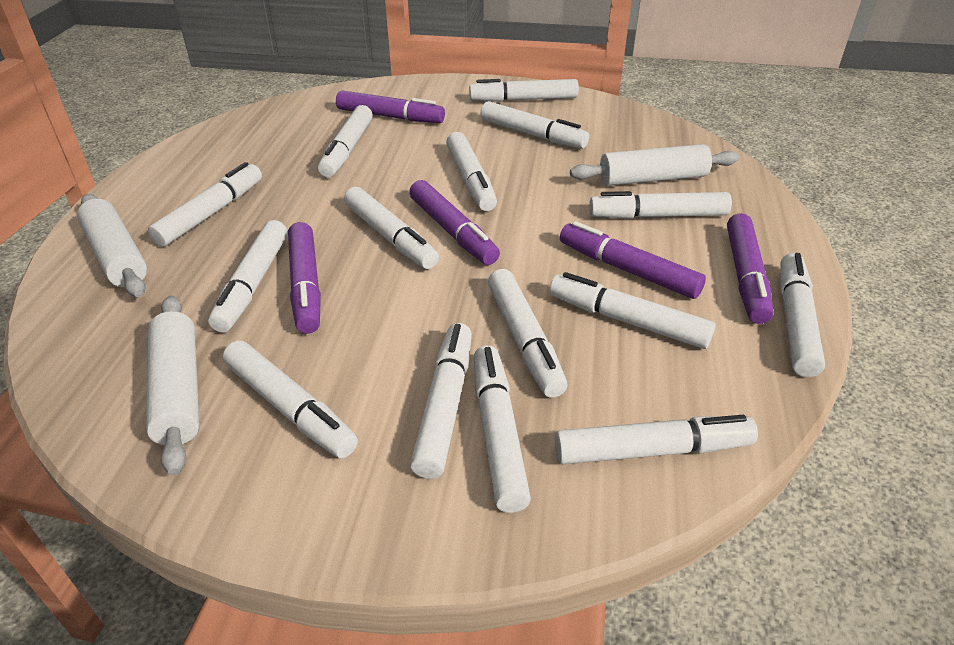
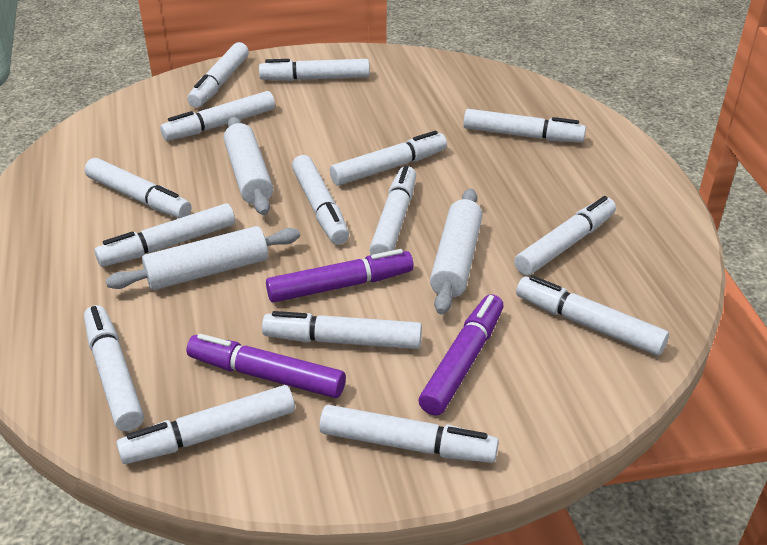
purple marker: 5 -> 3

